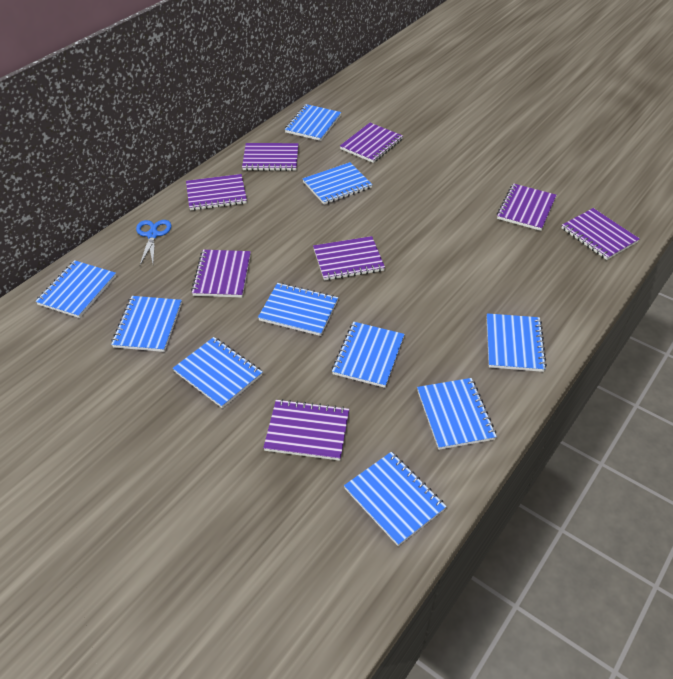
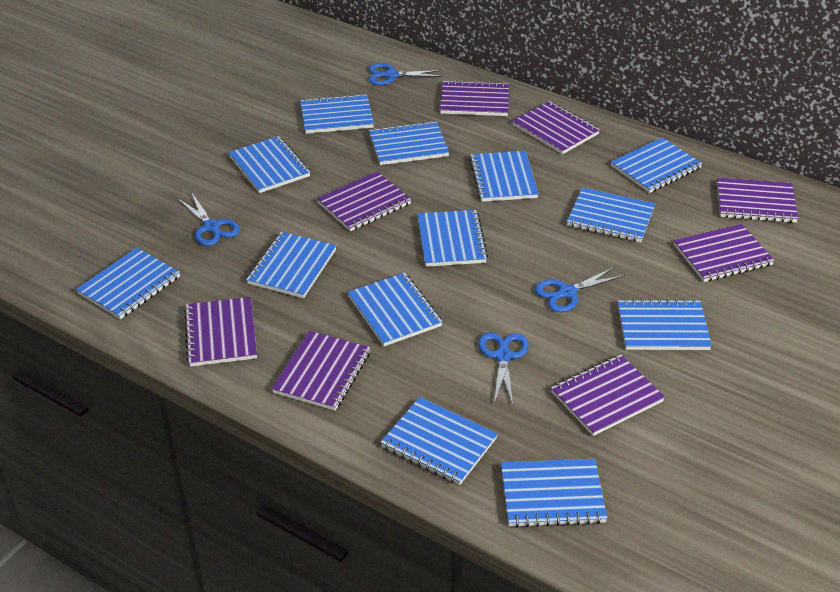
blue notebook: 10 -> 13
blue scissors: 1 -> 4

